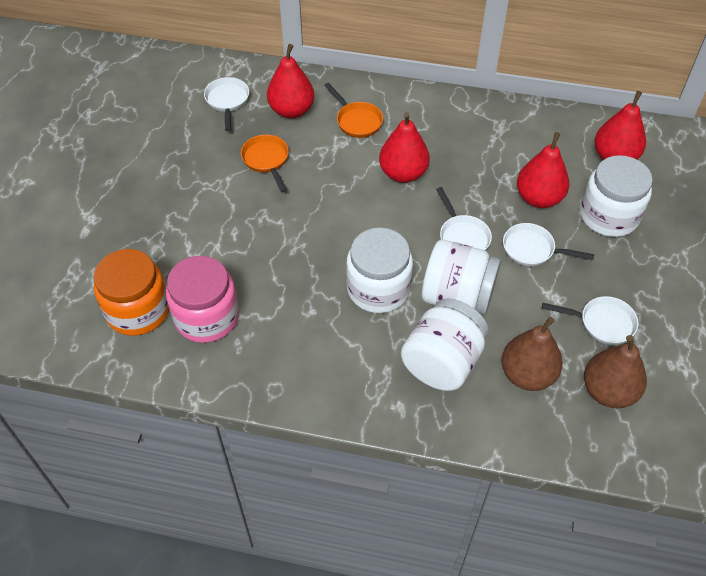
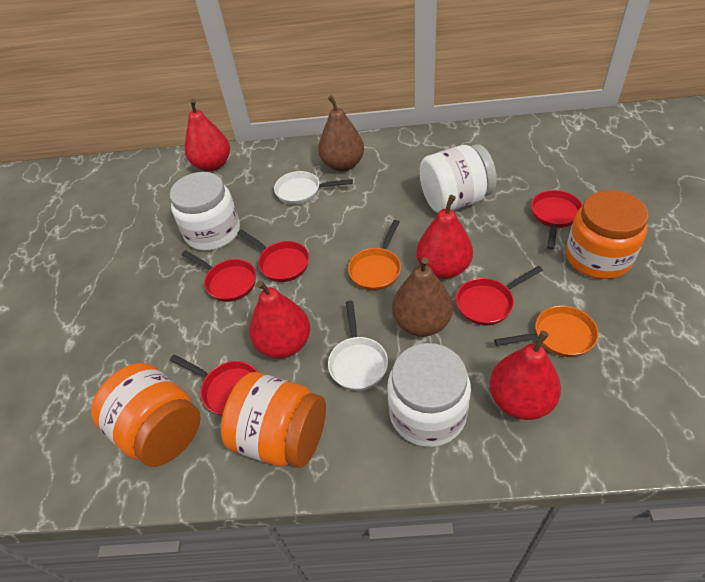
orange jar: 1 -> 3
pink jar: 1 -> 0
red pan: 0 -> 5
white jar: 4 -> 3
white pan: 4 -> 2

